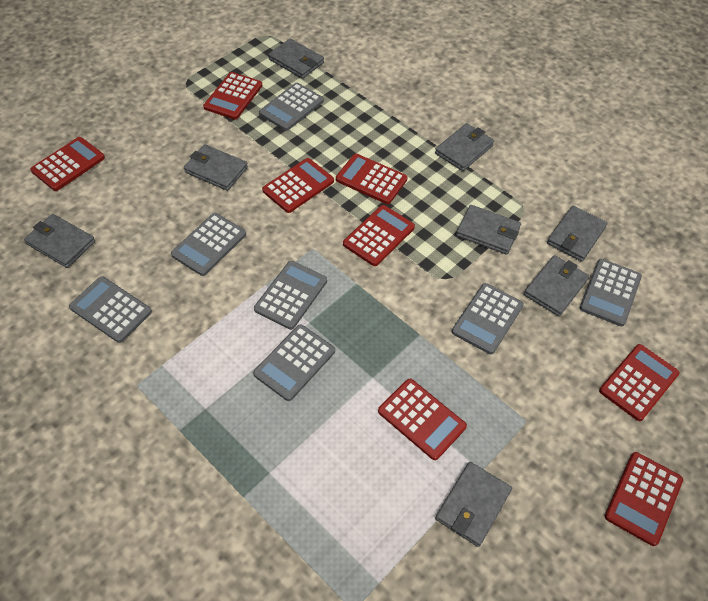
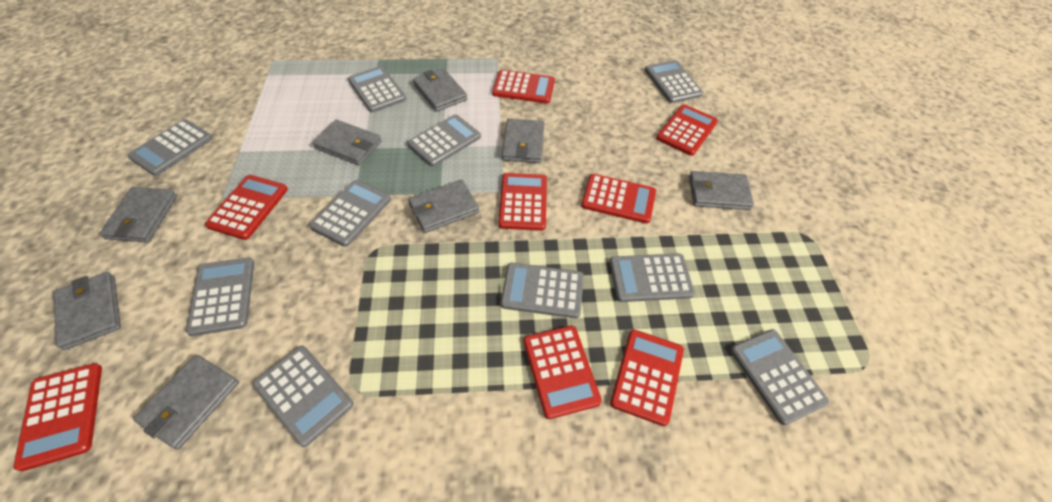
grey calculator: 7 -> 10

